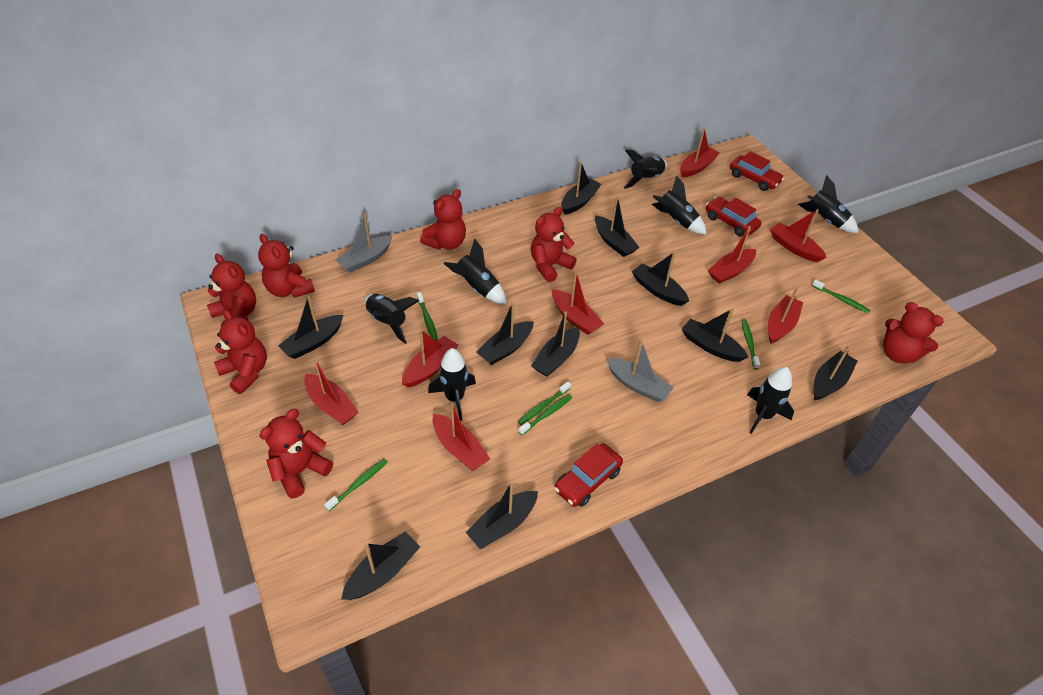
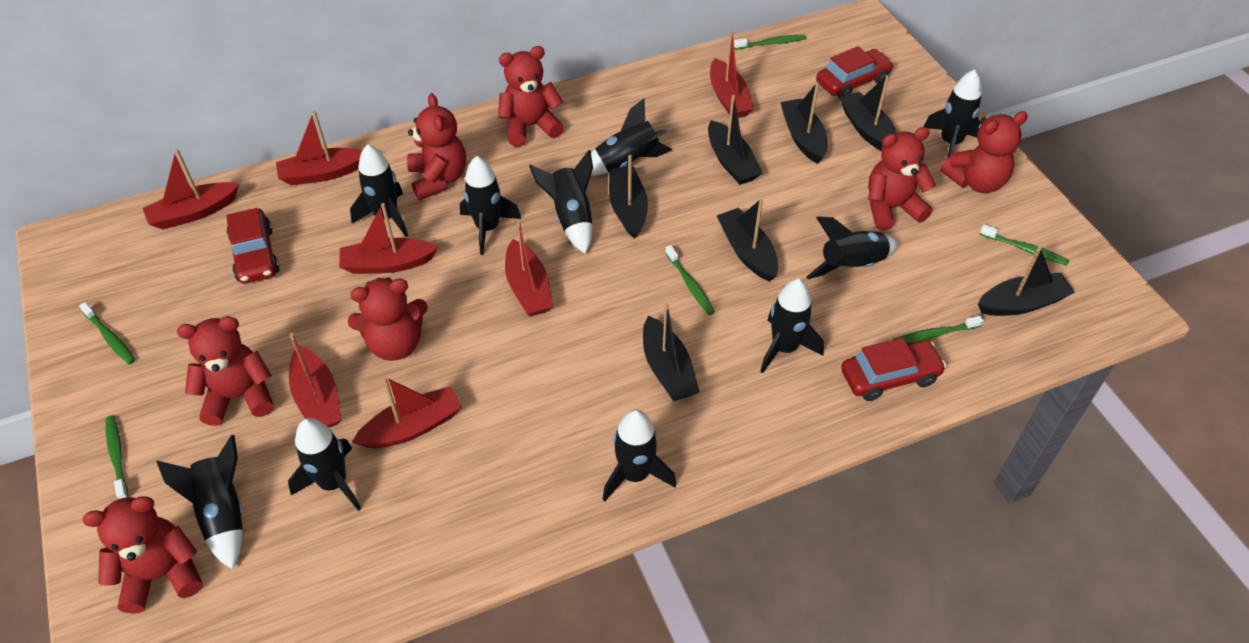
black boat: 10 -> 7
black rocket: 7 -> 10
grey boat: 2 -> 0
red boat: 8 -> 7

